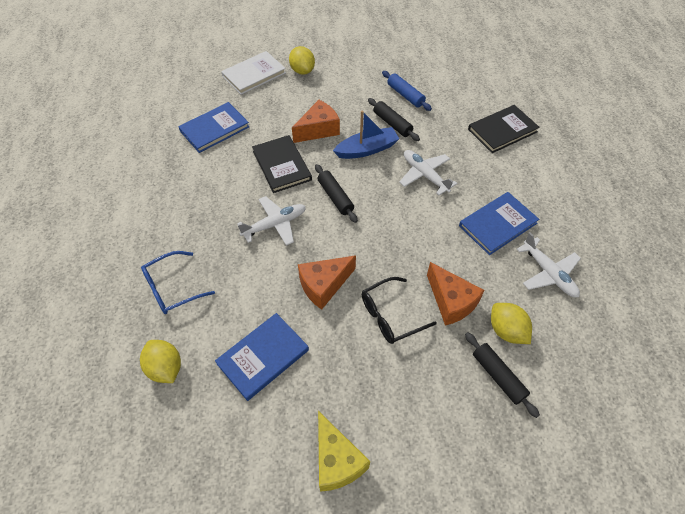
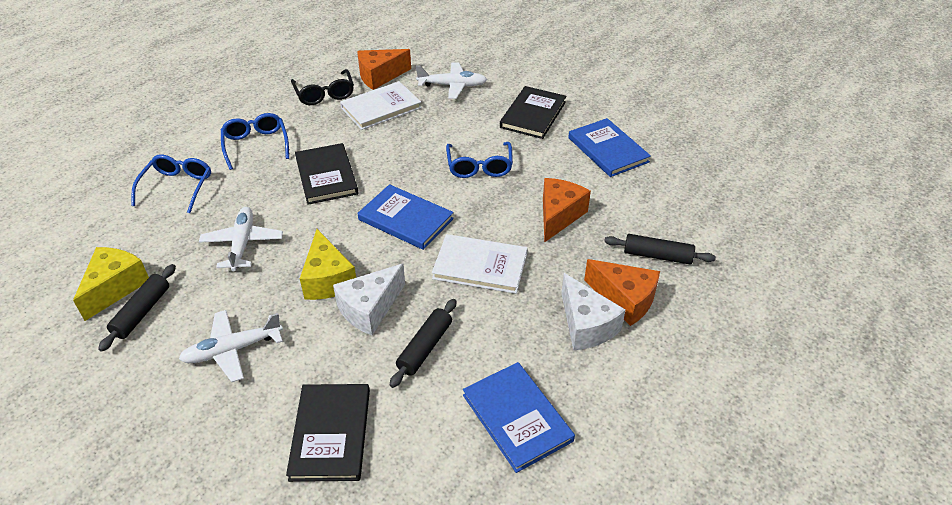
black book: 2 -> 3
blue boat: 1 -> 0
blue glasses: 1 -> 3
blue rolling pin: 1 -> 0
white book: 1 -> 2
white cheese: 0 -> 2
yellow cheese: 1 -> 2
yellow lemon: 3 -> 0

